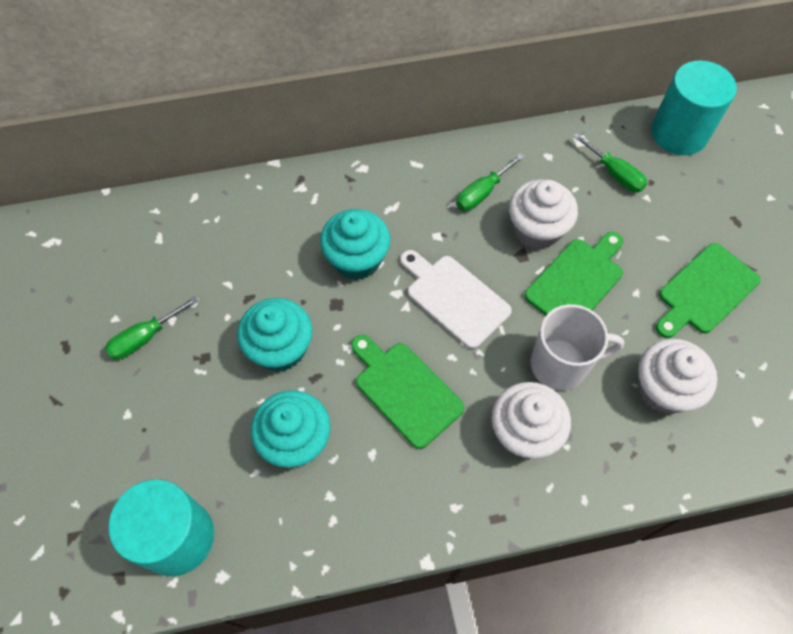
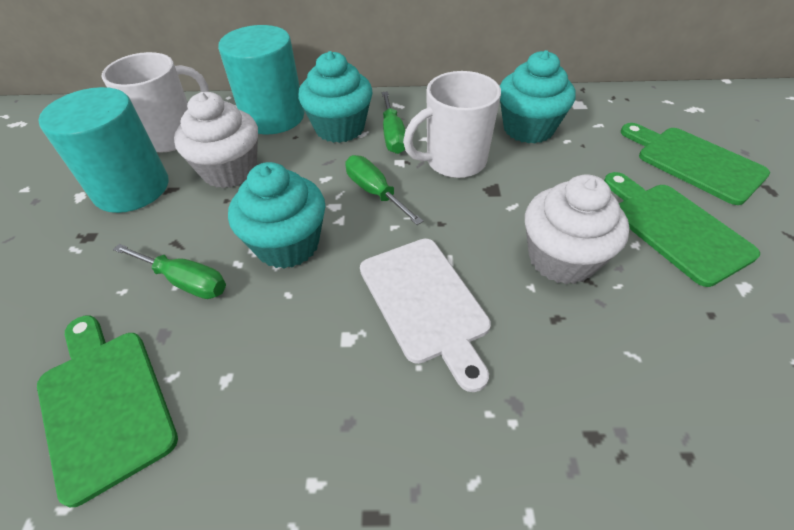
white cupcake: 3 -> 2
white mug: 1 -> 2

